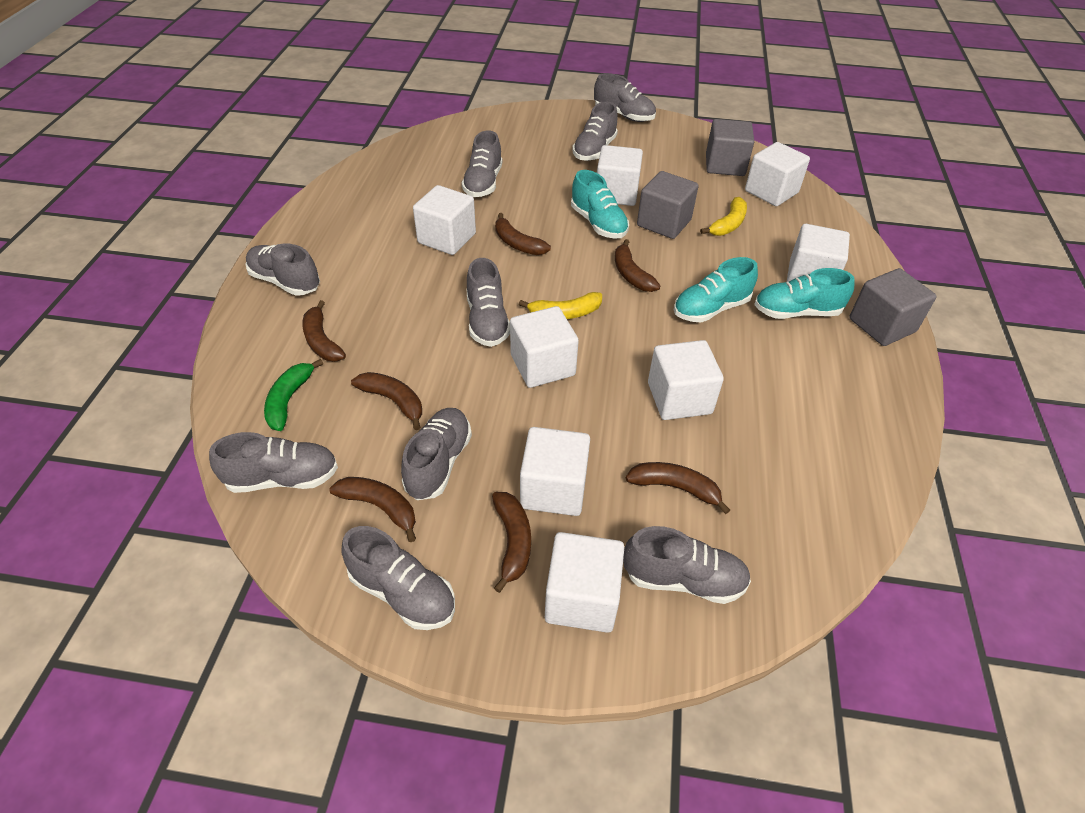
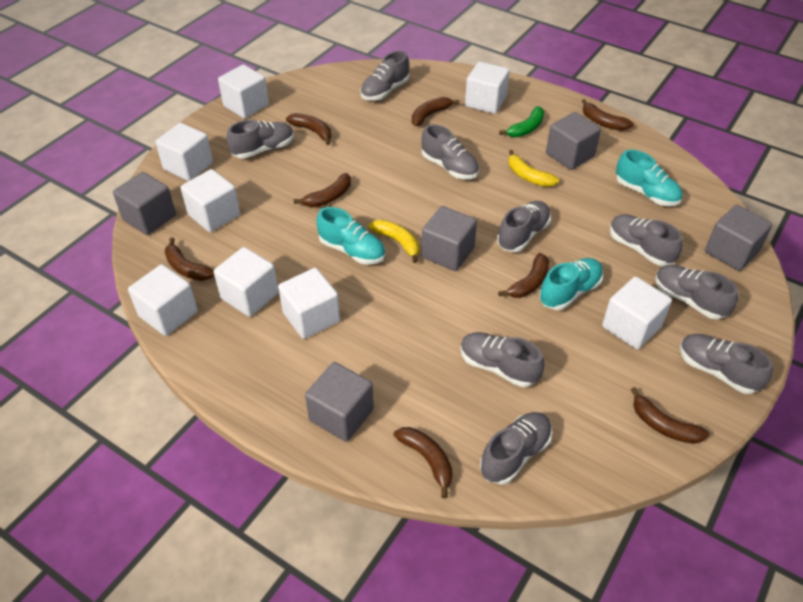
brown banana: 7 -> 8
grey cube: 3 -> 5

